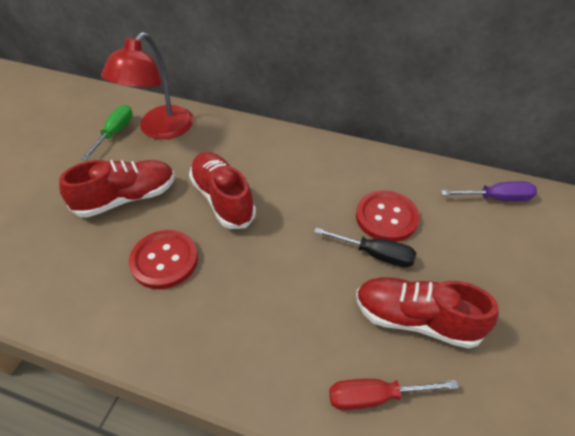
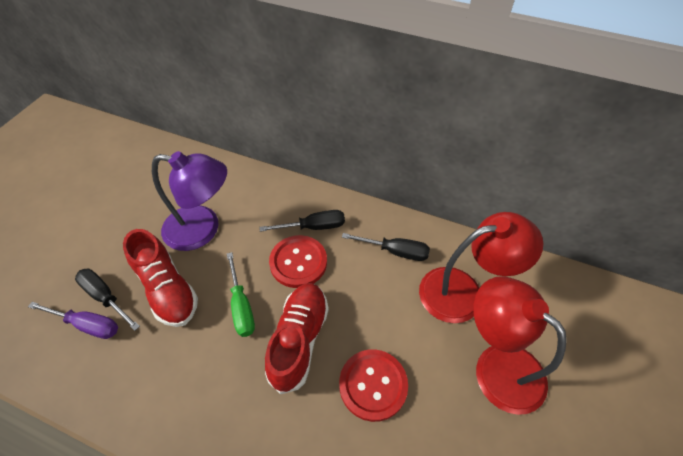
black screwdriver: 1 -> 3
purple lamp: 0 -> 1
red lamp: 1 -> 2
red screwdriver: 1 -> 0
red shoe: 3 -> 2

